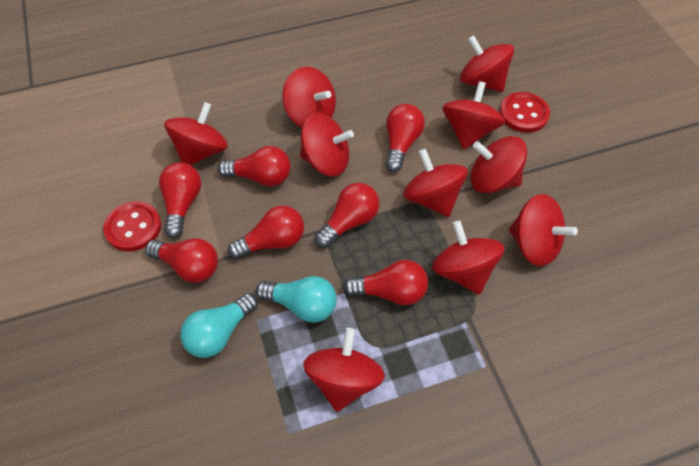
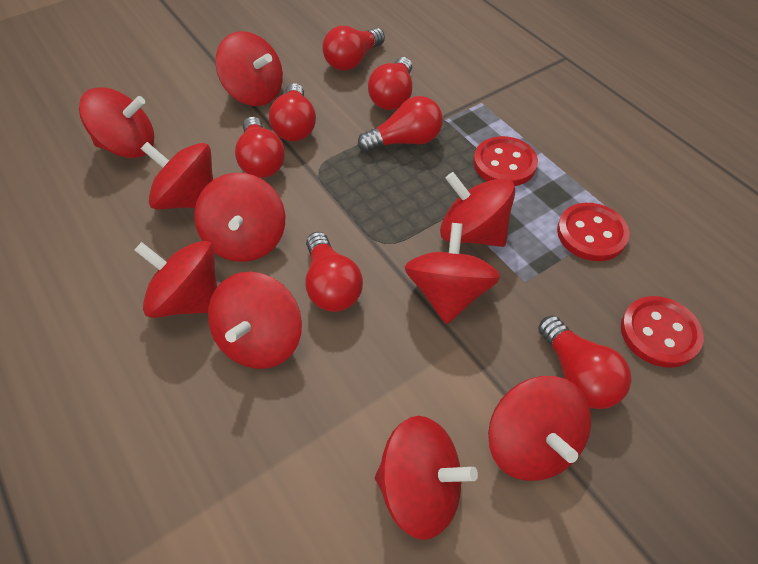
red button: 2 -> 3
turquoise light bulb: 2 -> 0

